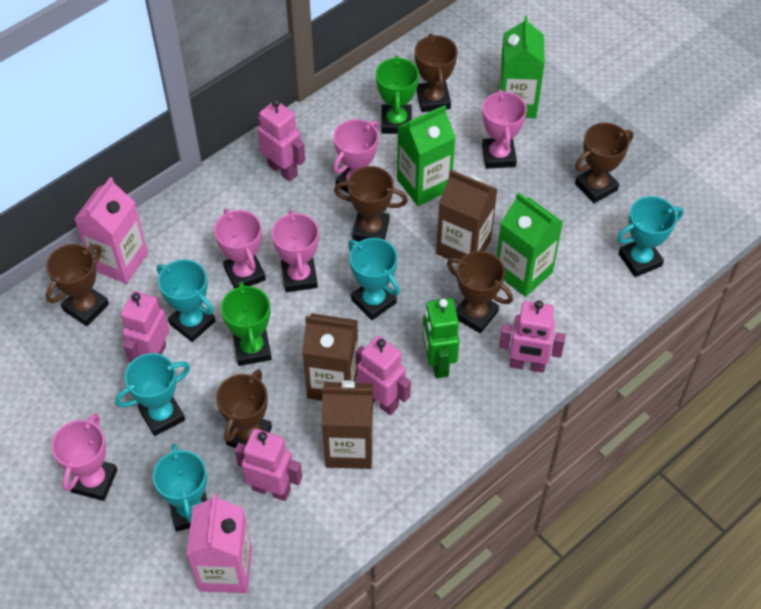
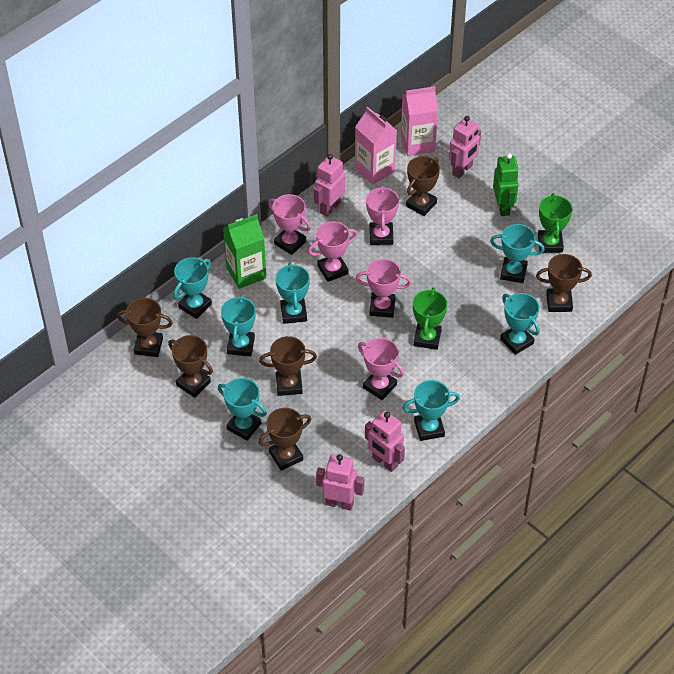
brown carton: 3 -> 0
green carton: 3 -> 1
pink robot: 5 -> 4
turquoise trophy: 5 -> 7

